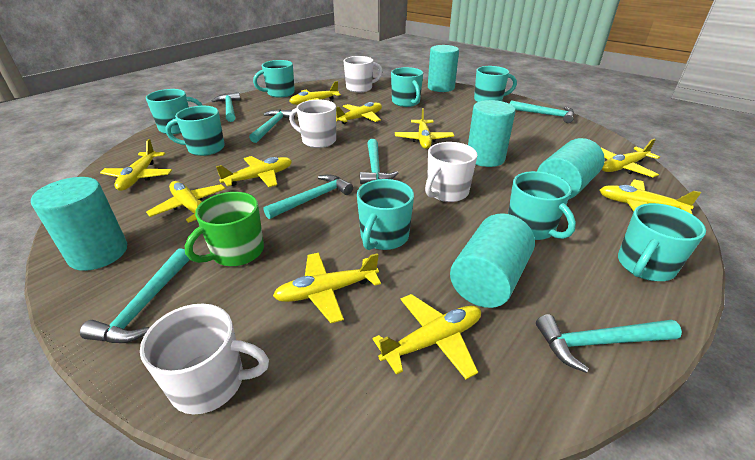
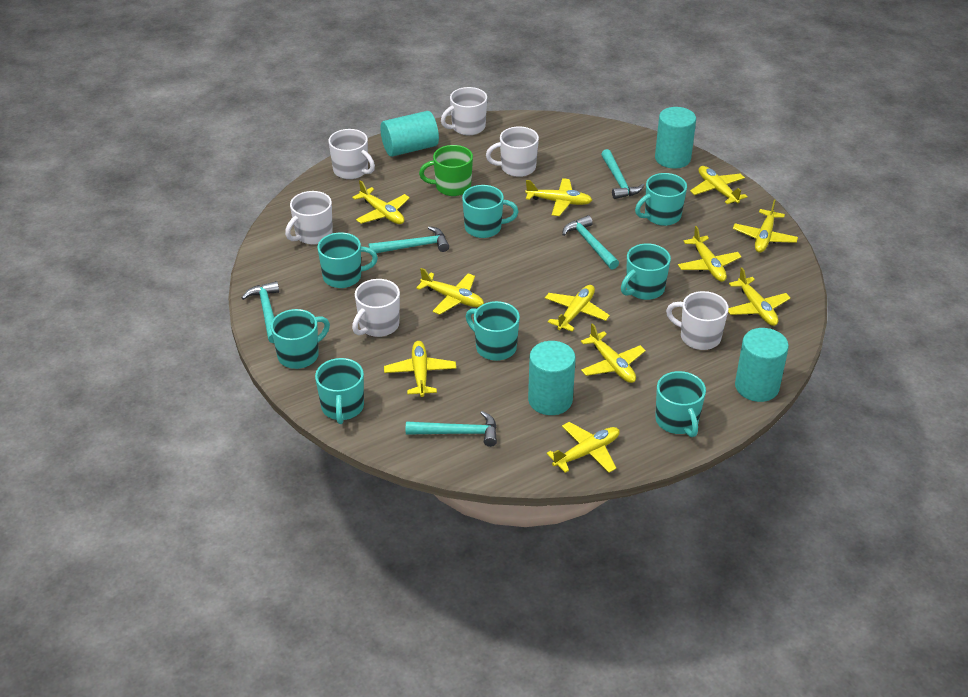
turquoise cylinder: 5 -> 4
turquoise hammer: 7 -> 5
white mug: 4 -> 6
yellow plane: 10 -> 11

